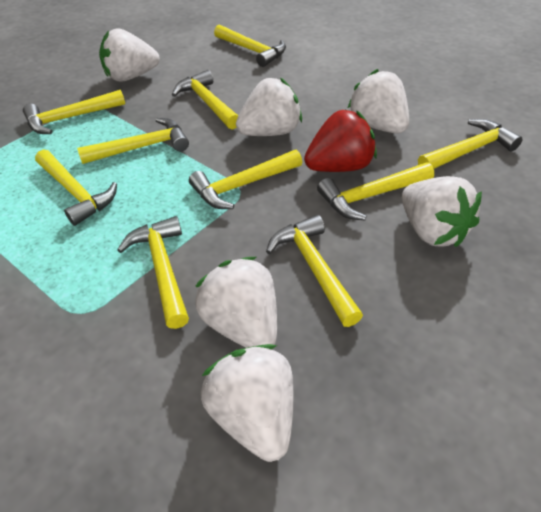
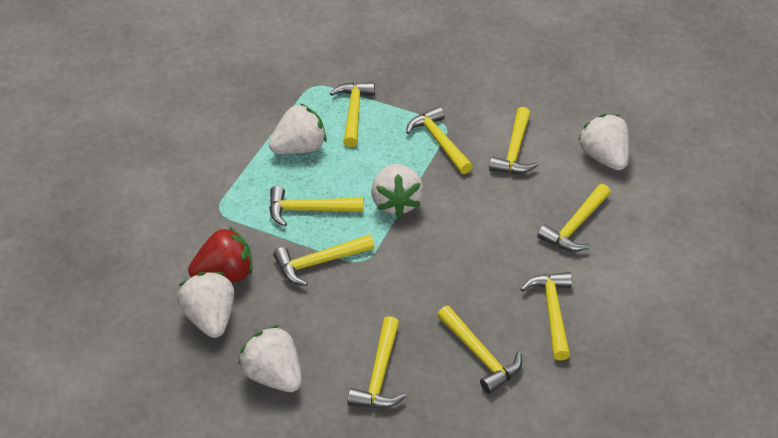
white strawberry: 6 -> 5
yellow hammer: 10 -> 9

